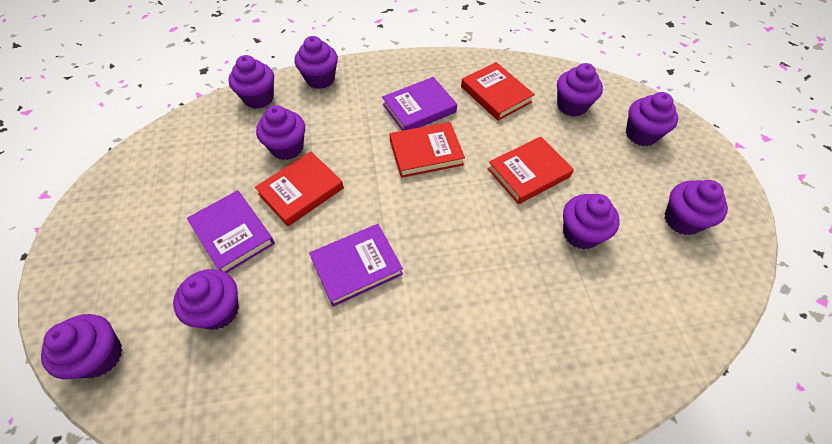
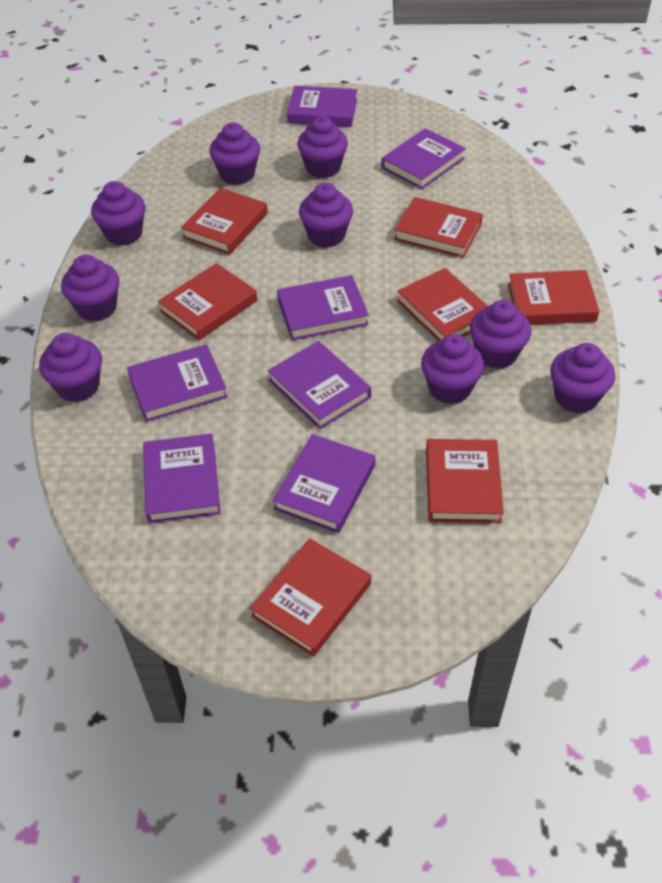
purple book: 3 -> 7
red book: 4 -> 7

